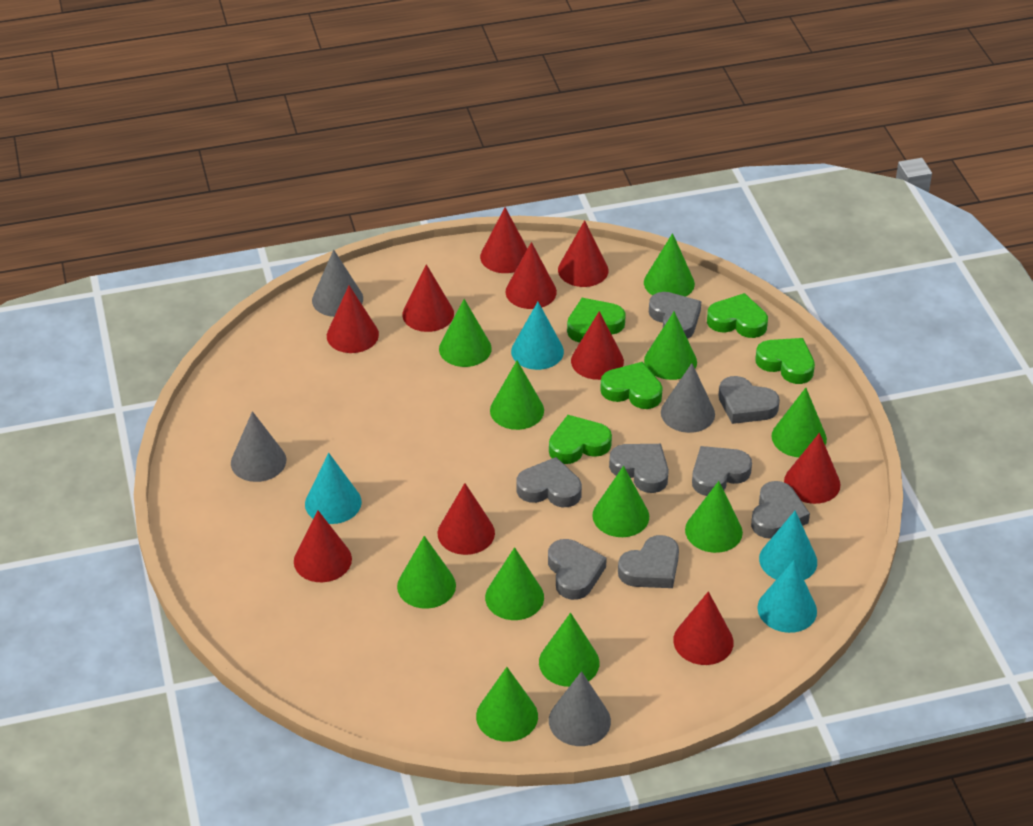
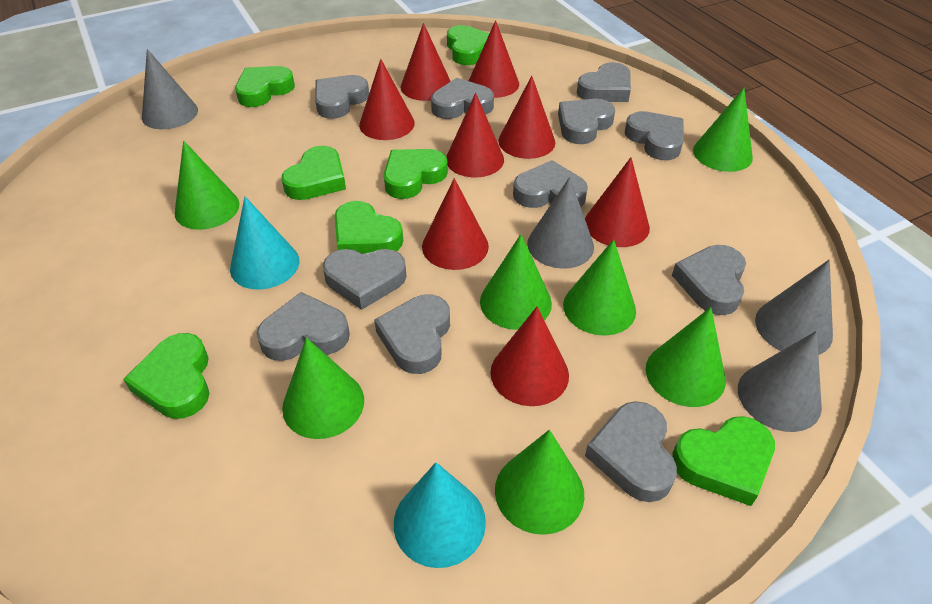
green cone: 11 -> 7
green heart: 5 -> 7
grey heart: 8 -> 11
red cone: 10 -> 8
turquoise cone: 4 -> 2

